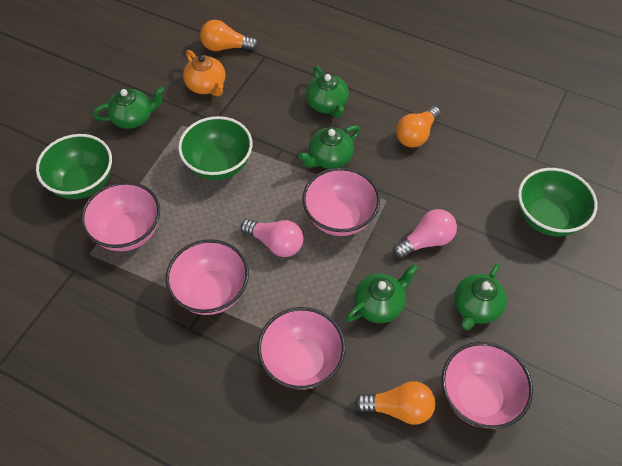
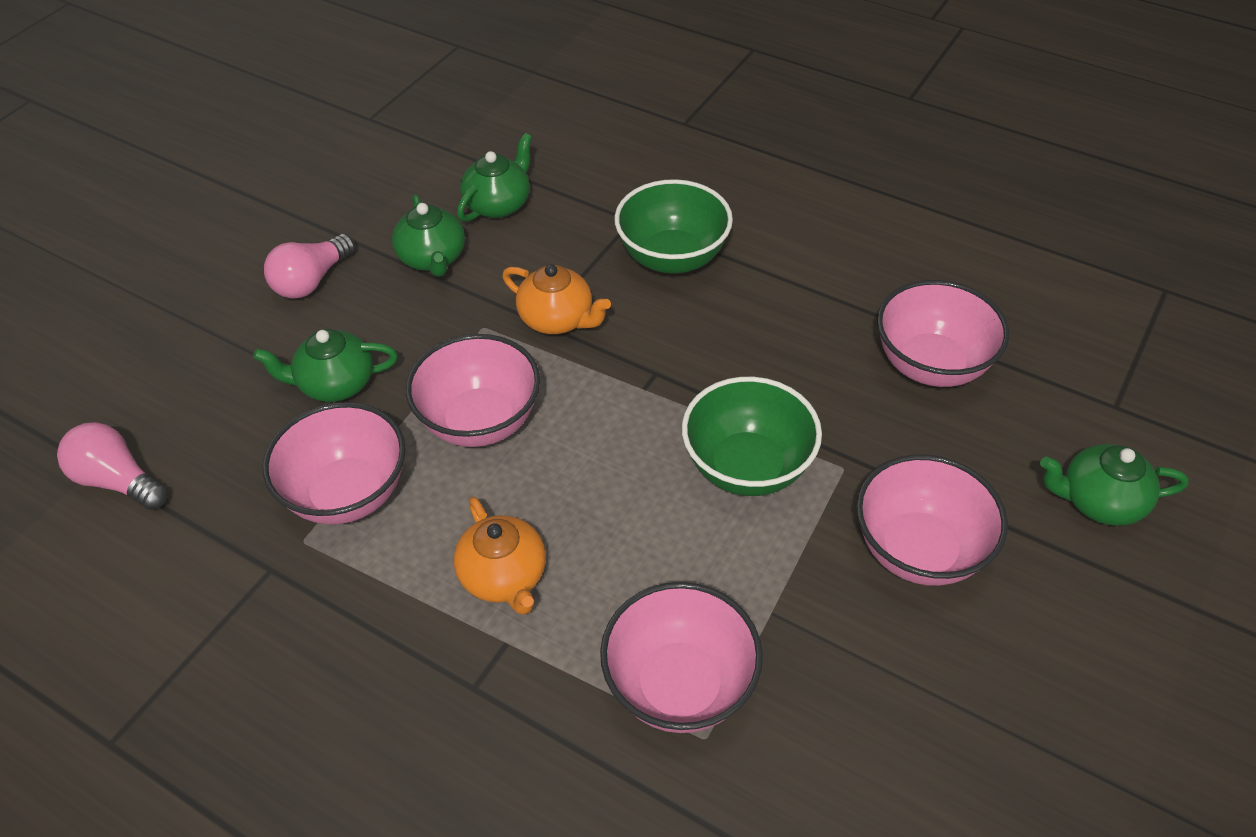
green bowl: 3 -> 2
green teapot: 5 -> 4
orange light bulb: 3 -> 0
orange teapot: 1 -> 2

